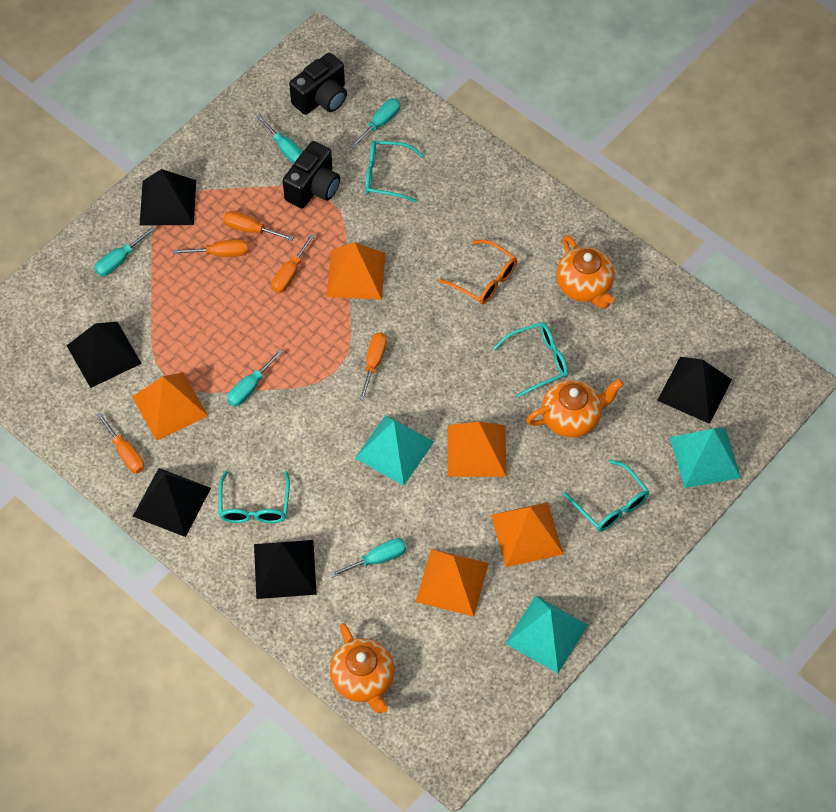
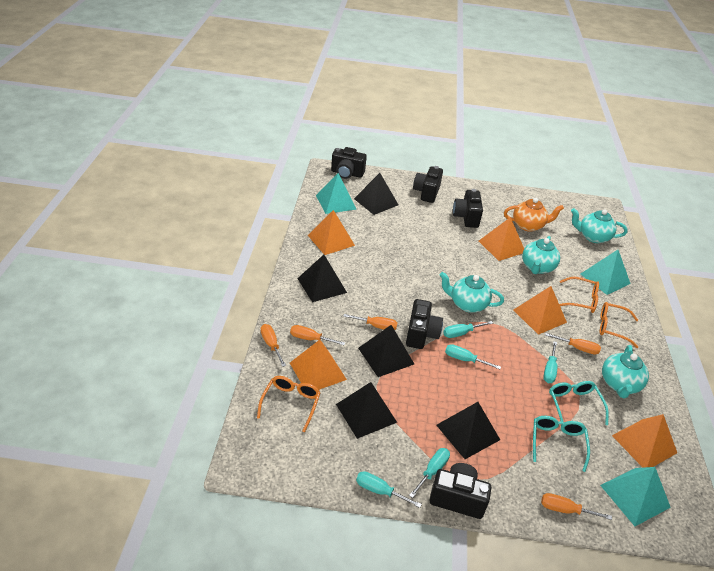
black camera: 2 -> 5
orange glasses: 1 -> 3
orange teapot: 3 -> 1
turquoise glasses: 4 -> 2
turquoise teapot: 0 -> 4

